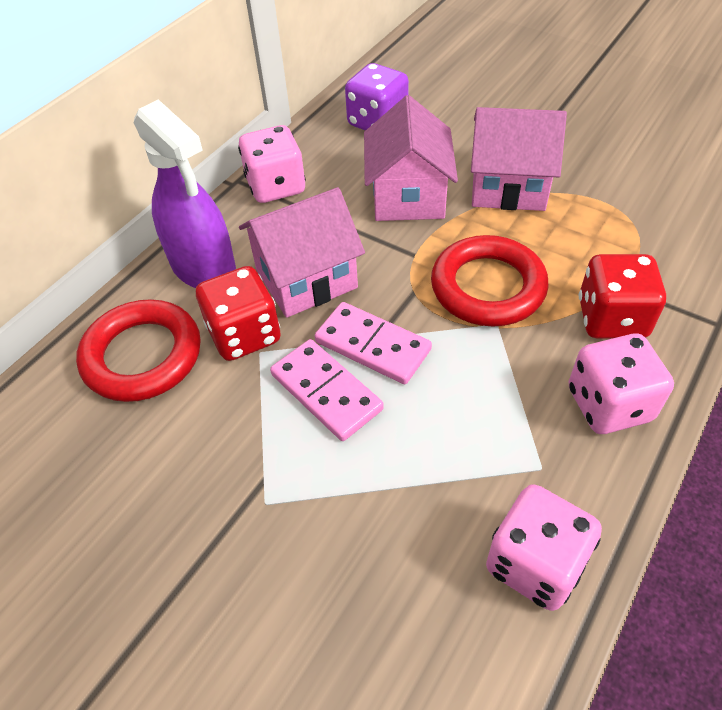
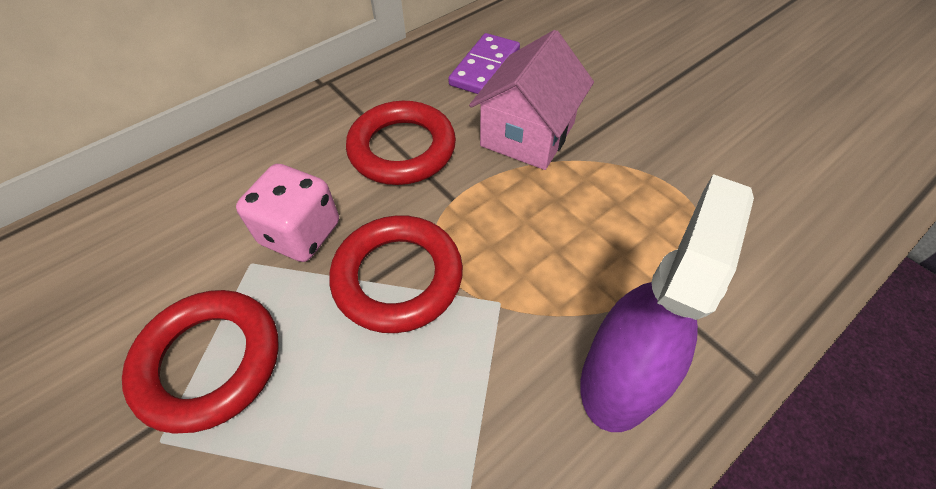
pink dice: 3 -> 1
pink domino: 2 -> 0
pink house: 3 -> 1
purple dice: 1 -> 0
purple domino: 0 -> 1
red dice: 2 -> 0
red ring: 2 -> 3

